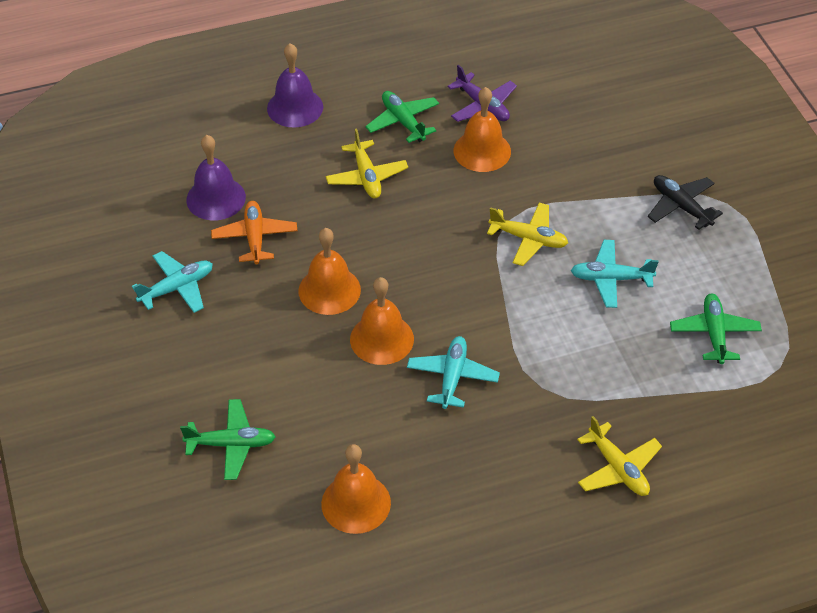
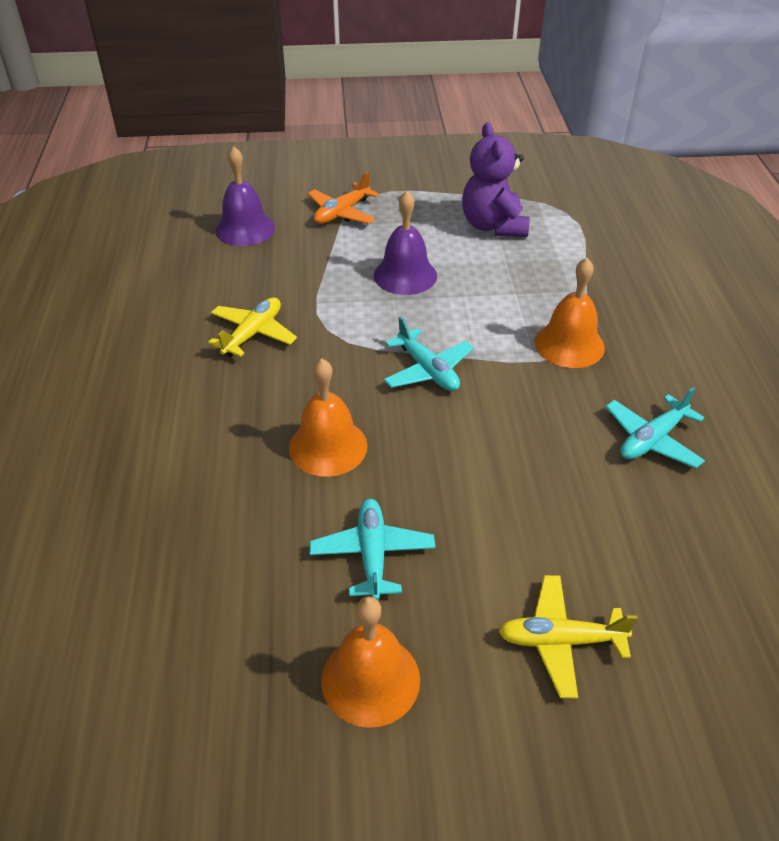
black plane: 1 -> 0
green plane: 3 -> 0
orange bell: 4 -> 3
purple plane: 1 -> 0
purple teddy bear: 0 -> 1
yellow plane: 3 -> 2

